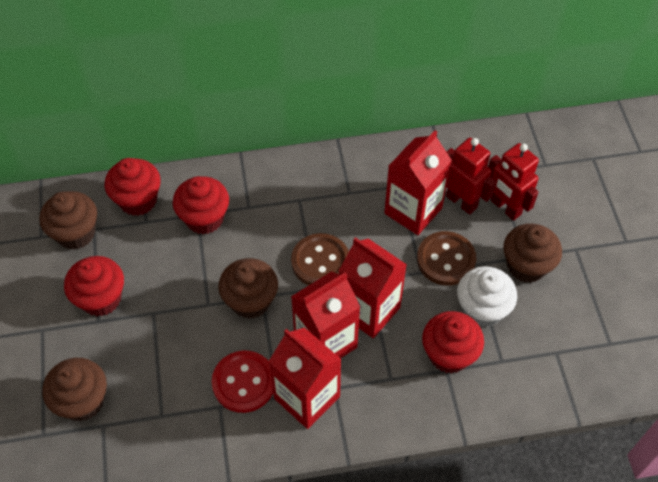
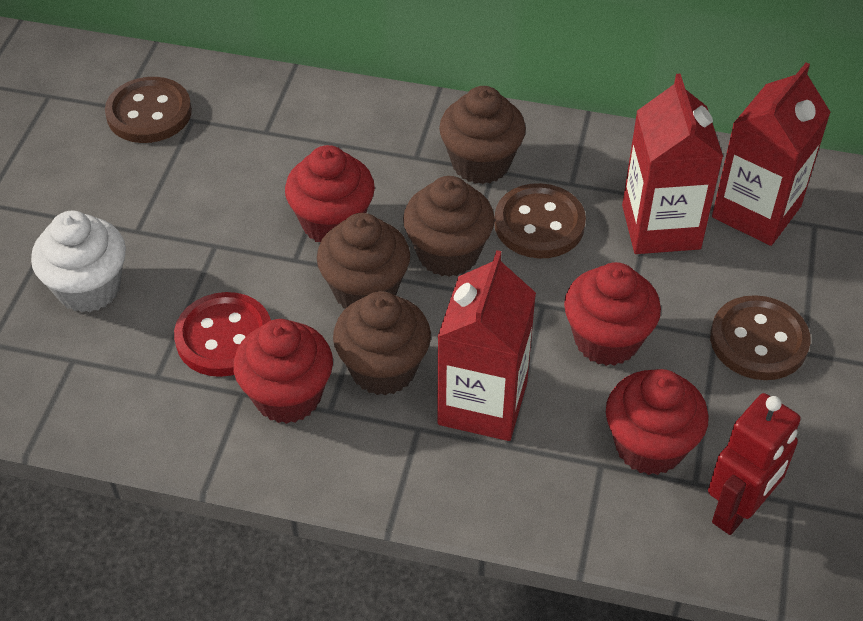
brown button: 2 -> 3
red carton: 4 -> 3
red robot: 2 -> 1

